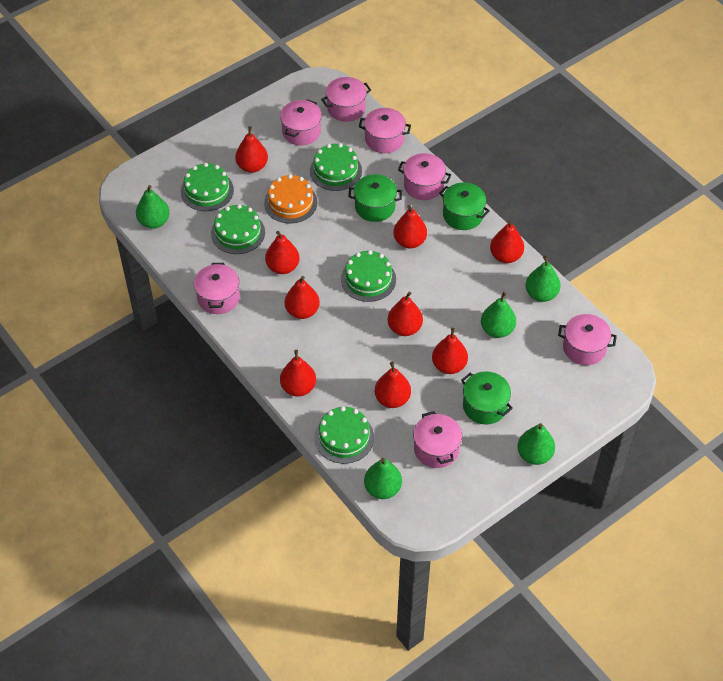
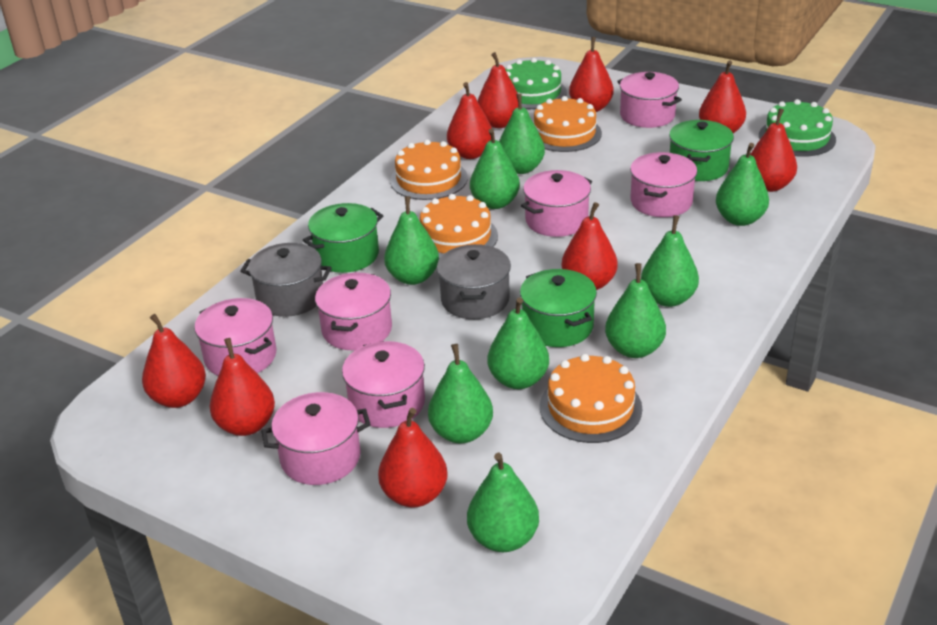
green cake: 5 -> 2
green pear: 5 -> 9
grey pot: 0 -> 2
orange cake: 1 -> 4

